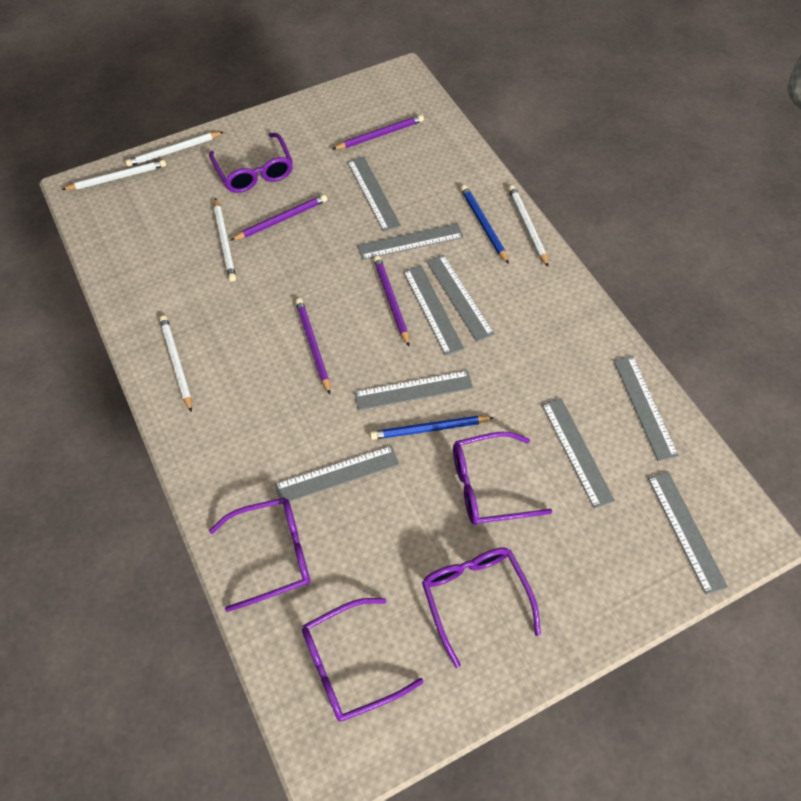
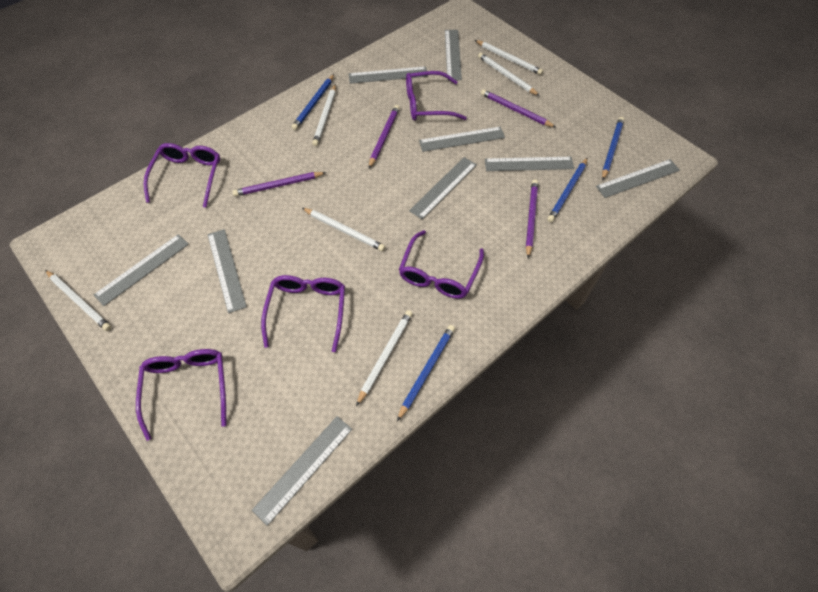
blue pencil: 2 -> 4
white pencil: 5 -> 6

